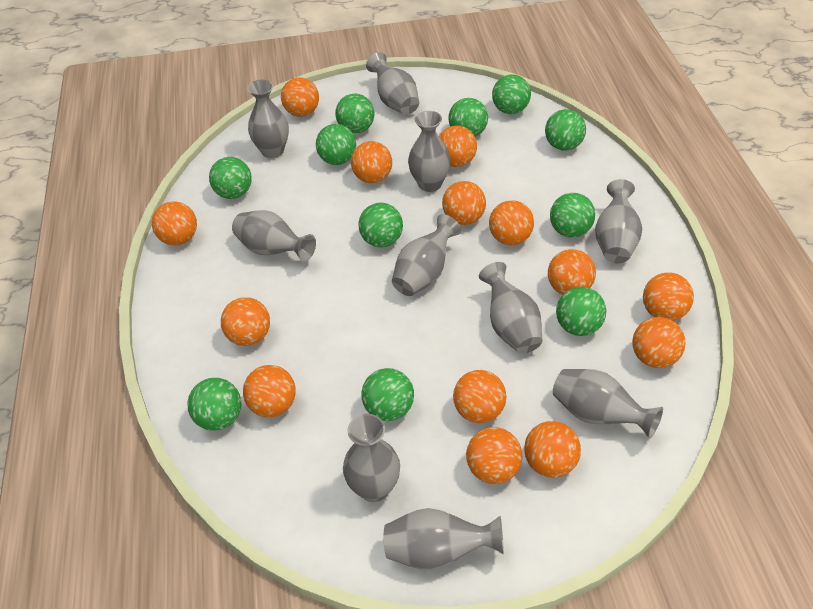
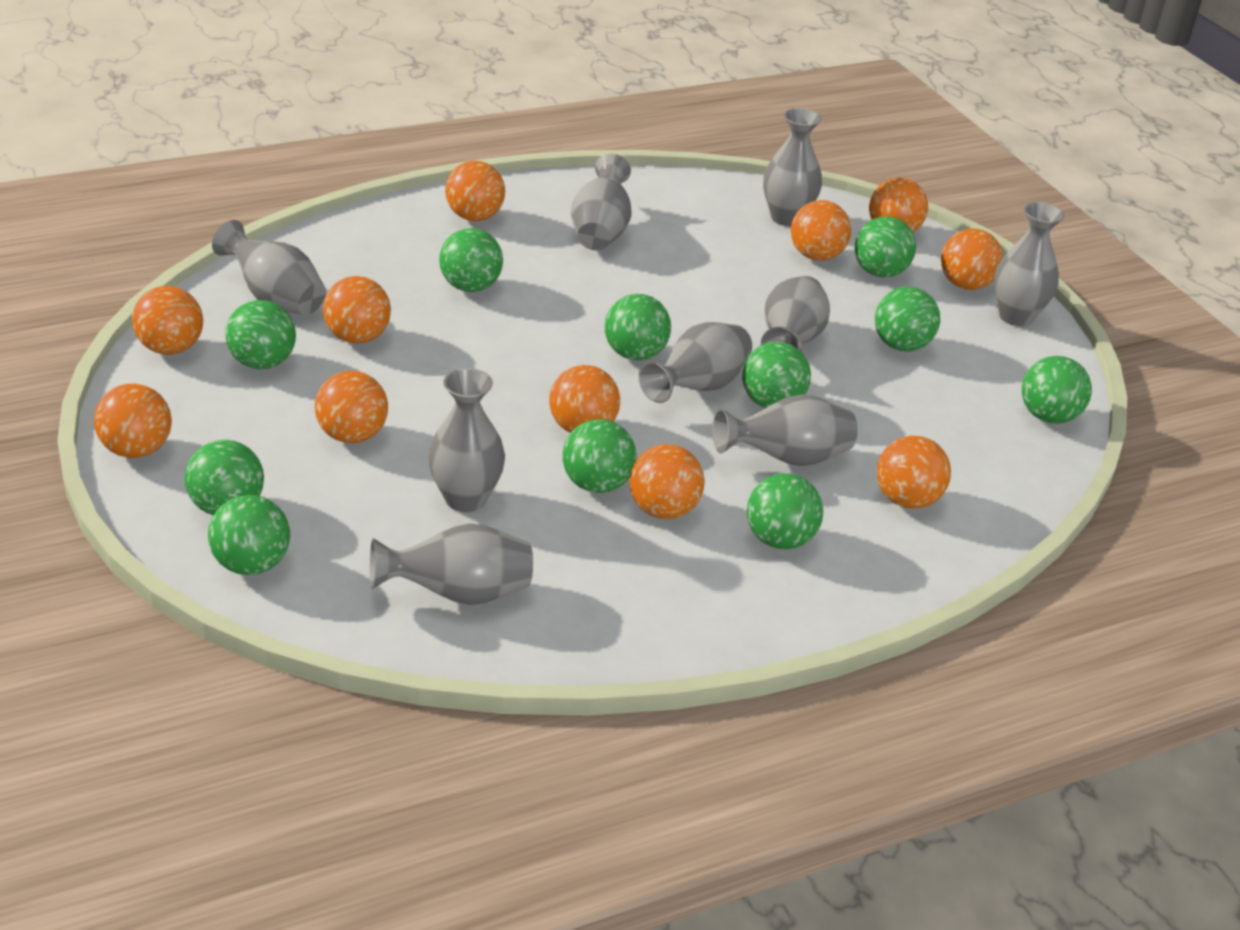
grey vase: 10 -> 9
orange ball: 14 -> 11

